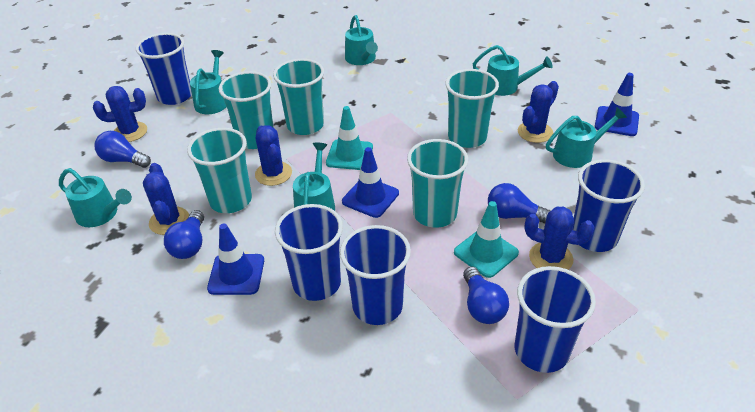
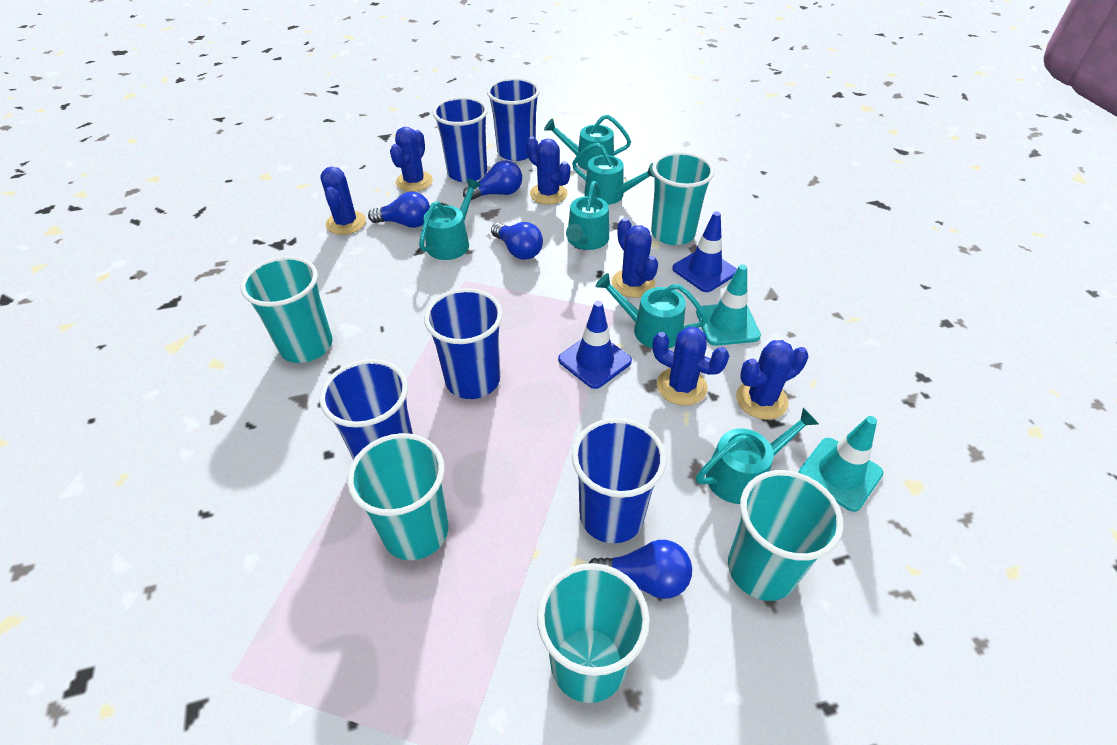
blue cactus: 5 -> 6
blue traffic cone: 3 -> 2

